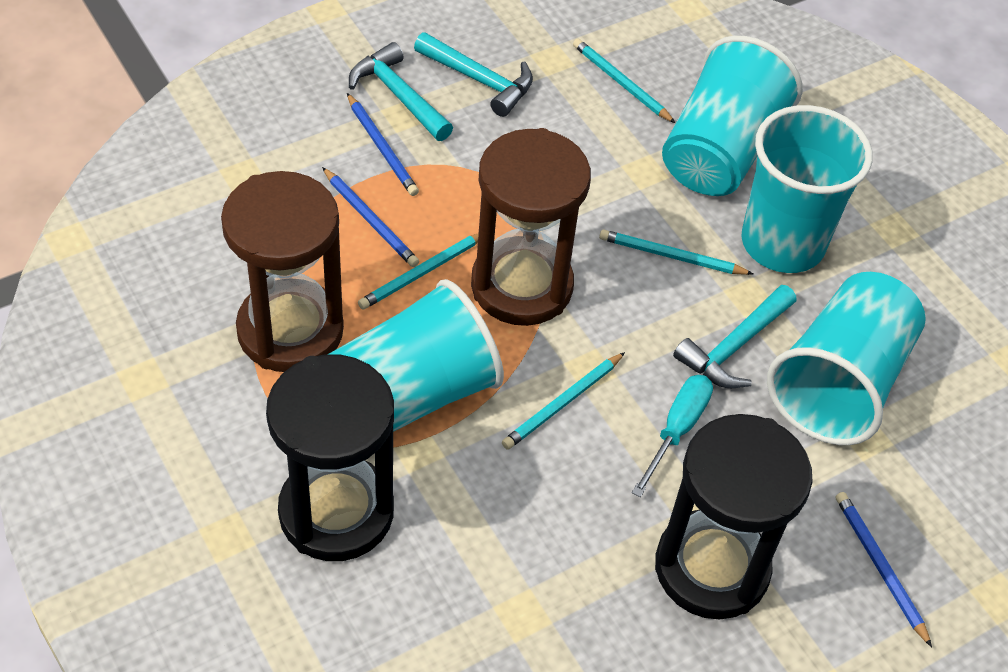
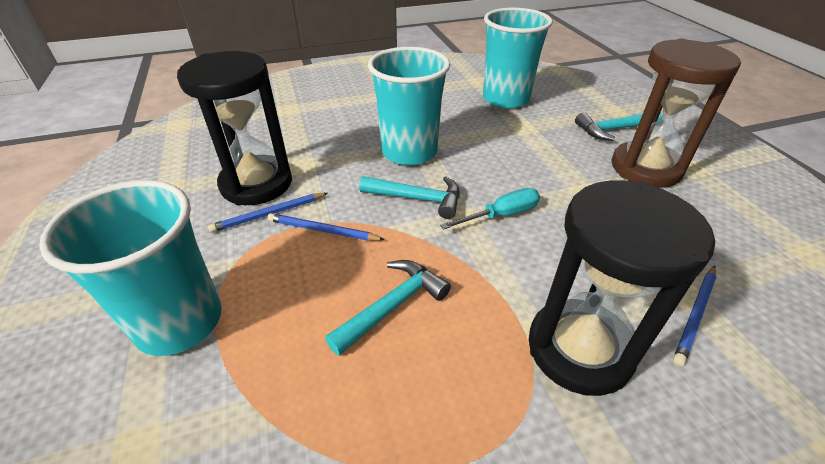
brown hourglass: 2 -> 1
turquoise cup: 4 -> 3
turquoise pencil: 4 -> 0

